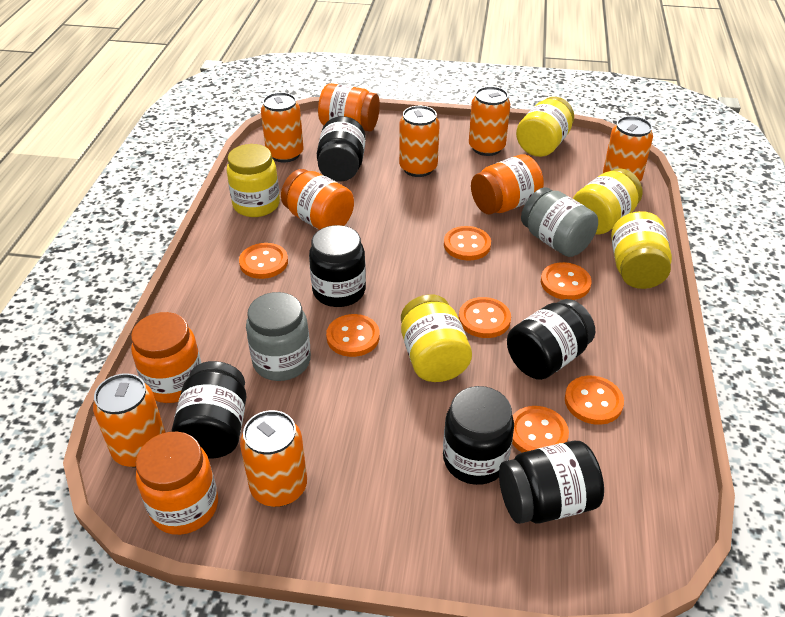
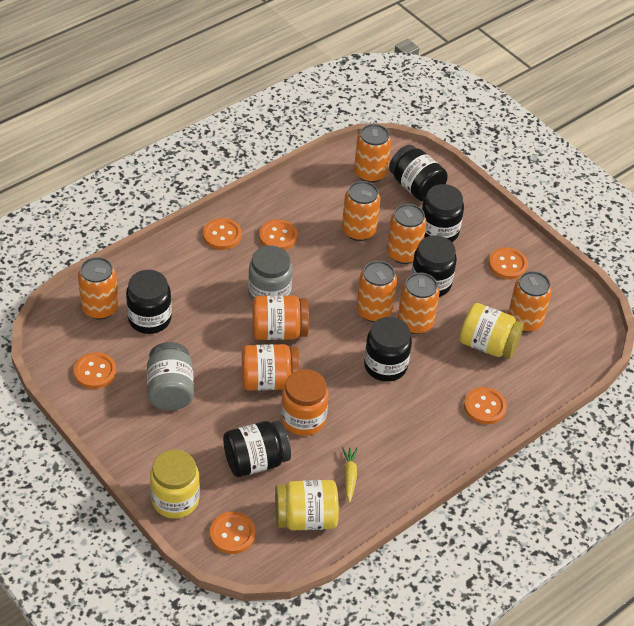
orange button: 7 -> 6
orange can: 6 -> 7
orange jar: 5 -> 3
yellow carrot: 0 -> 1
yellow jar: 5 -> 3

